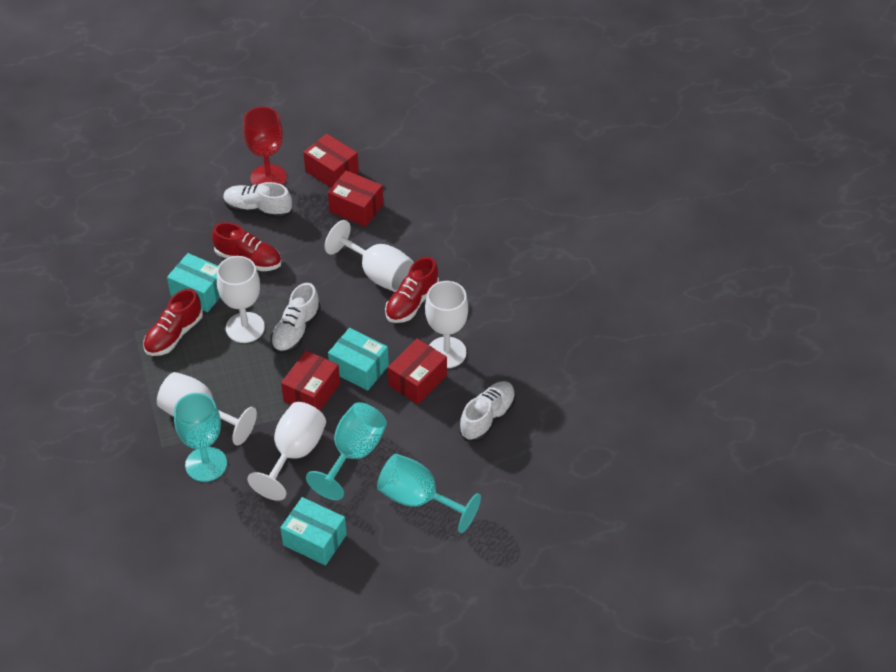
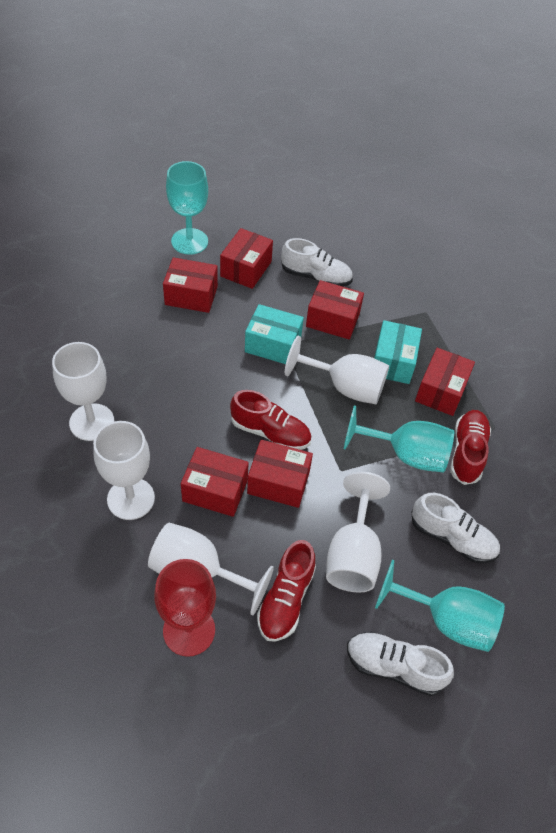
red box: 4 -> 6
turquoise box: 3 -> 2

